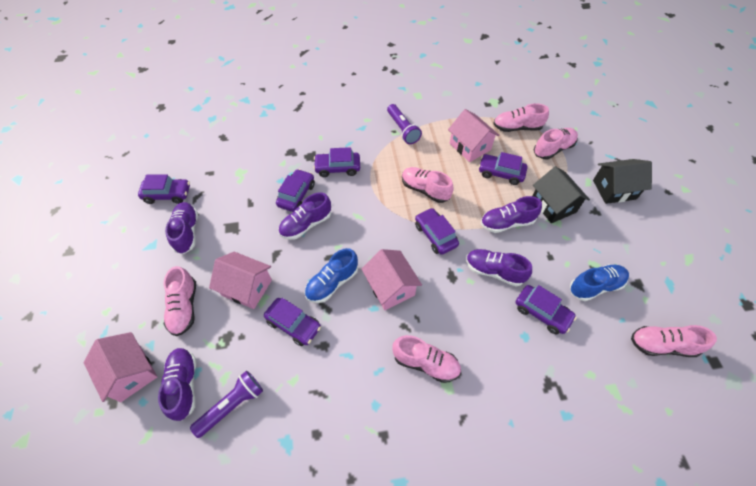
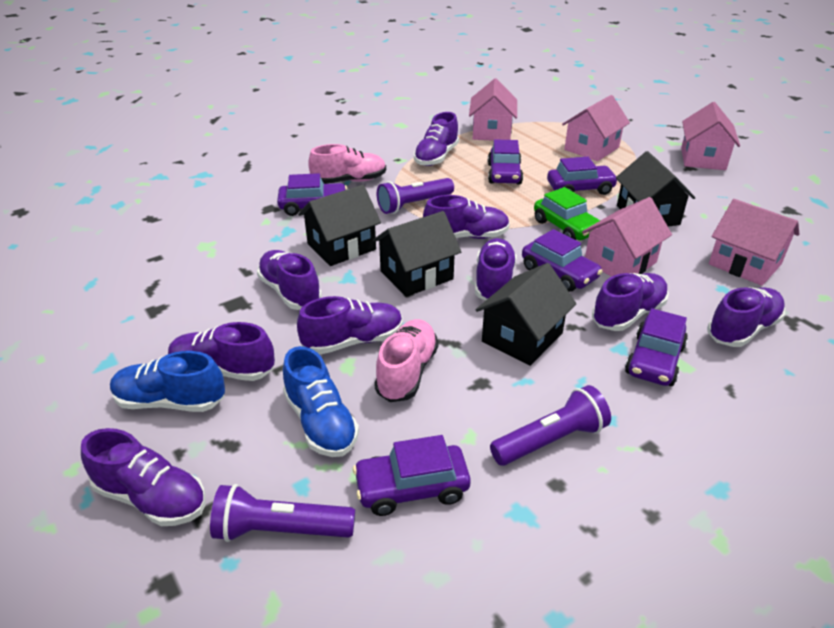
black house: 2 -> 4
green car: 0 -> 1
pink house: 4 -> 5
pink shoe: 6 -> 2
purple car: 7 -> 6
purple flashlight: 2 -> 3
purple shoe: 5 -> 9

